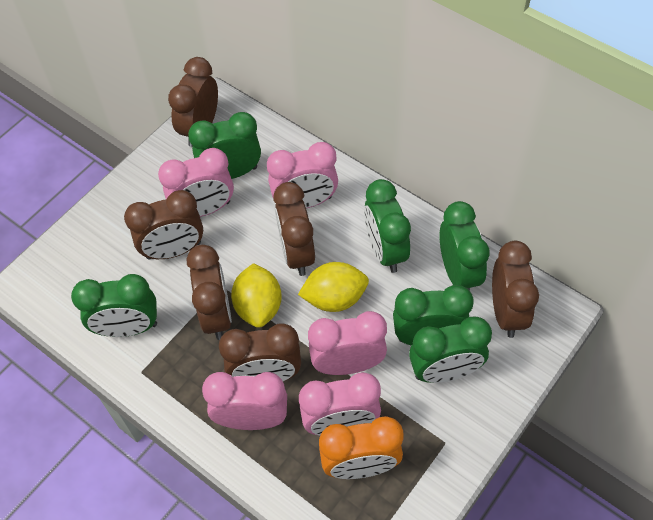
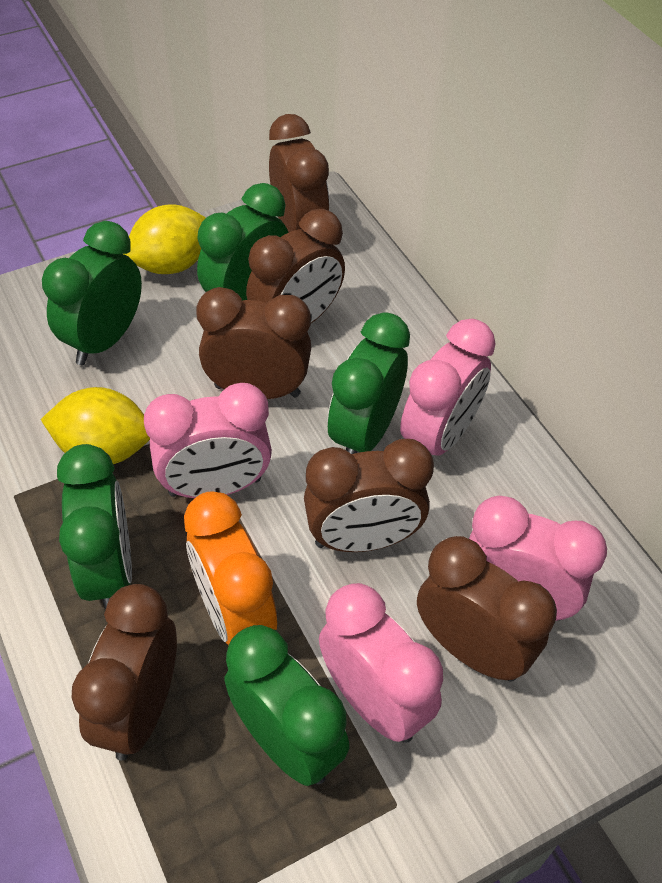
green clock: 6 -> 5
pink clock: 5 -> 4

